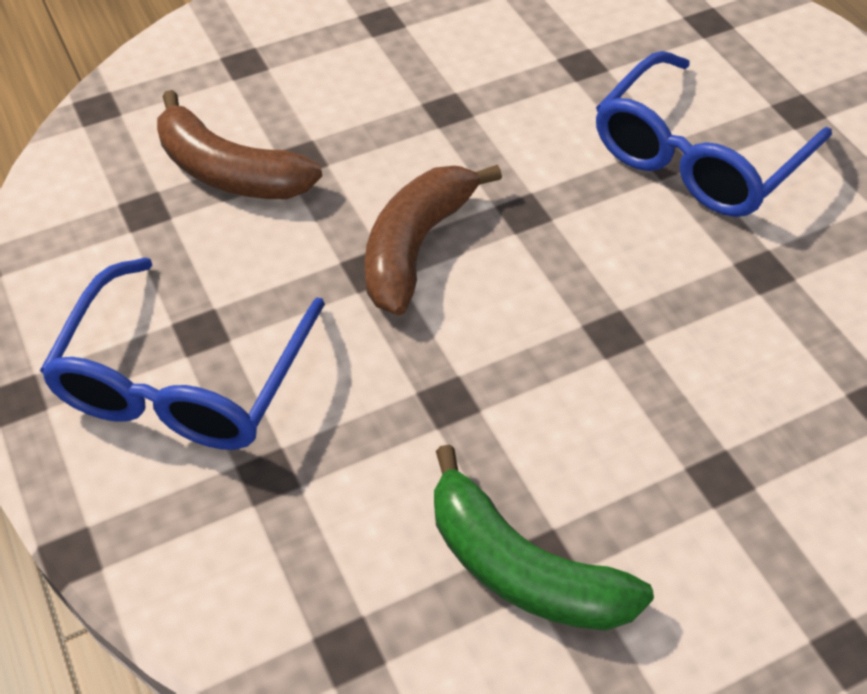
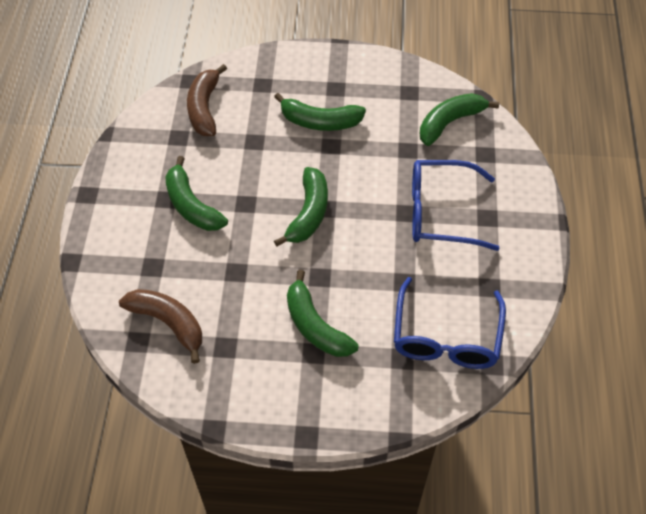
green banana: 1 -> 5

